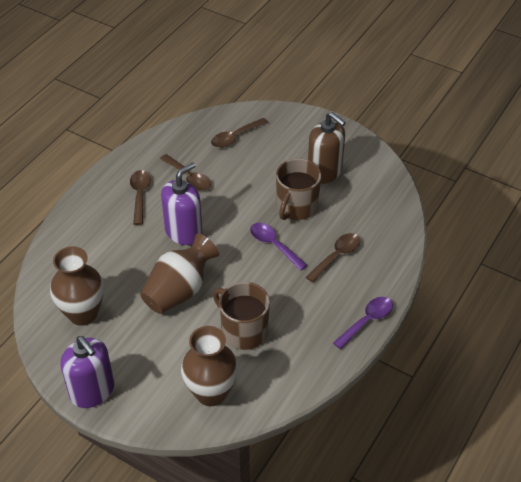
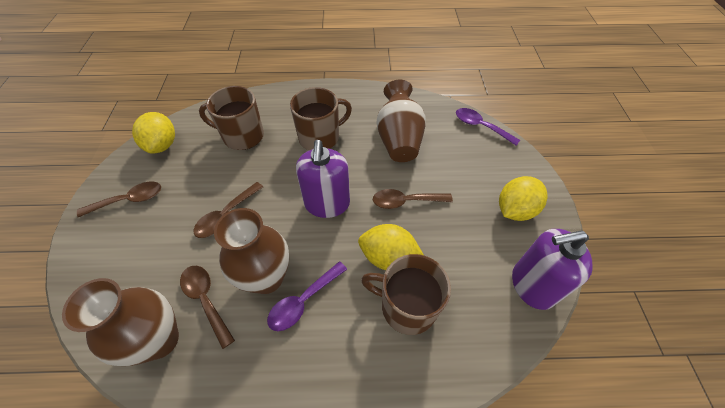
brown mug: 2 -> 3
brown soap dispenser: 1 -> 0
yellow lemon: 0 -> 3

